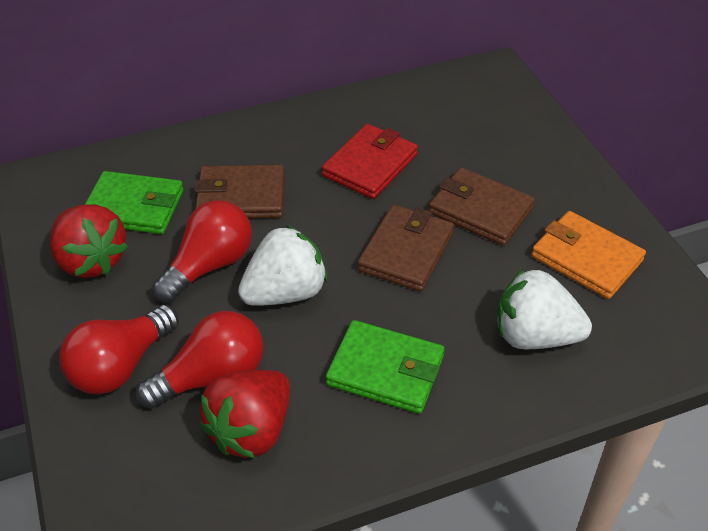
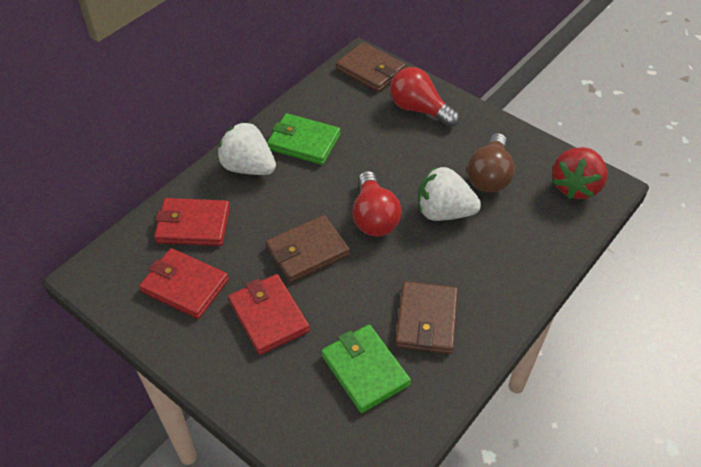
brown light bulb: 0 -> 1
orange wallet: 1 -> 0
red light bulb: 3 -> 2
red strawberry: 2 -> 1
red wallet: 1 -> 3

